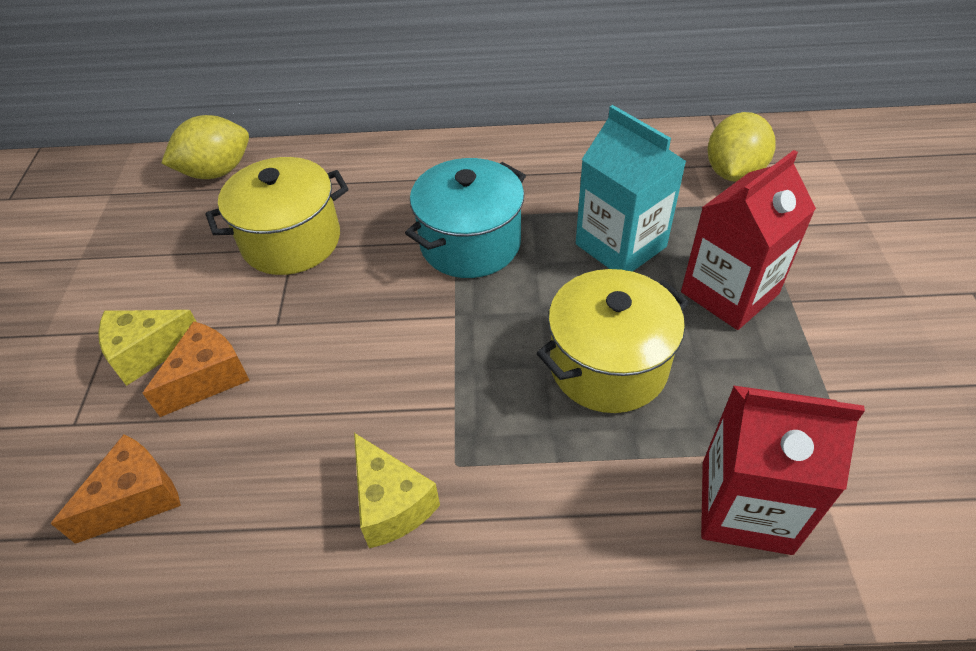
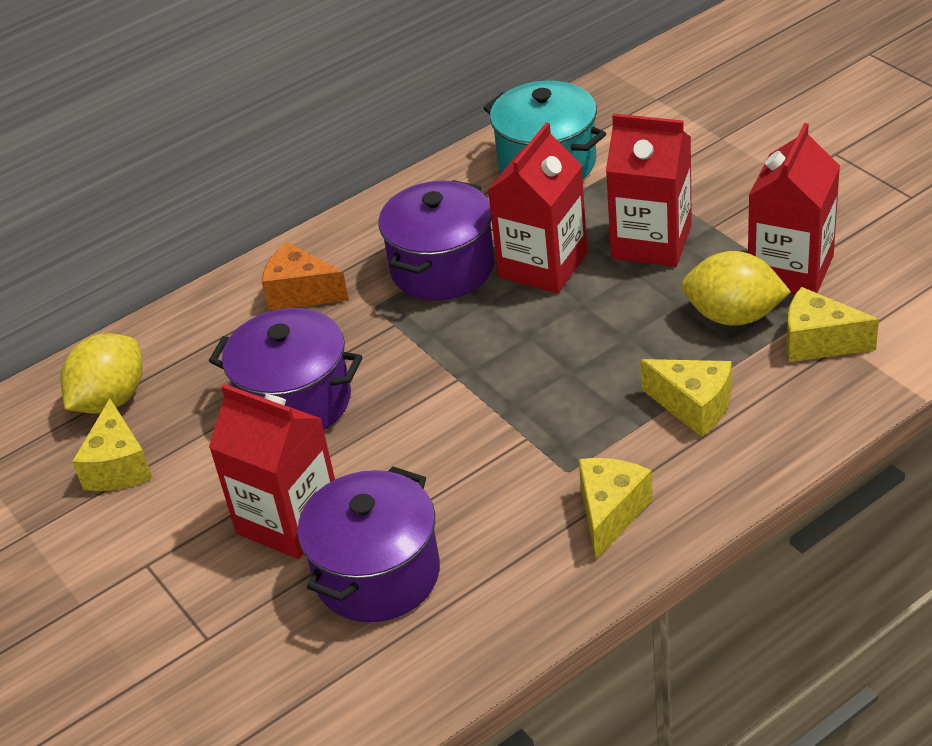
orange cheese: 2 -> 1
purple pot: 0 -> 3
red carton: 2 -> 4
turquoise carton: 1 -> 0
yellow cheese: 2 -> 4
yellow pot: 2 -> 0

